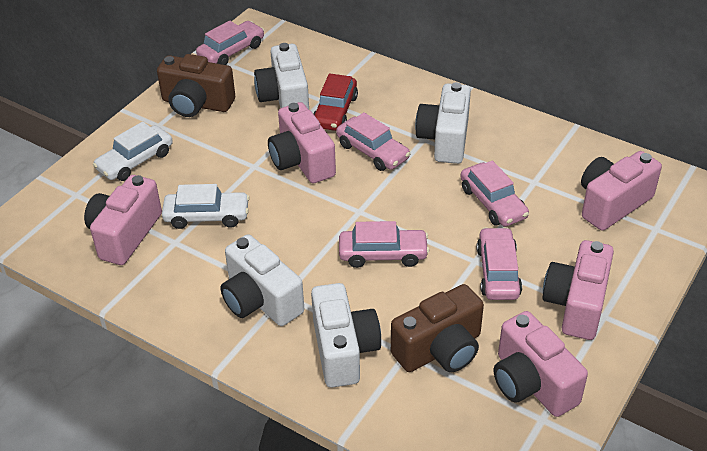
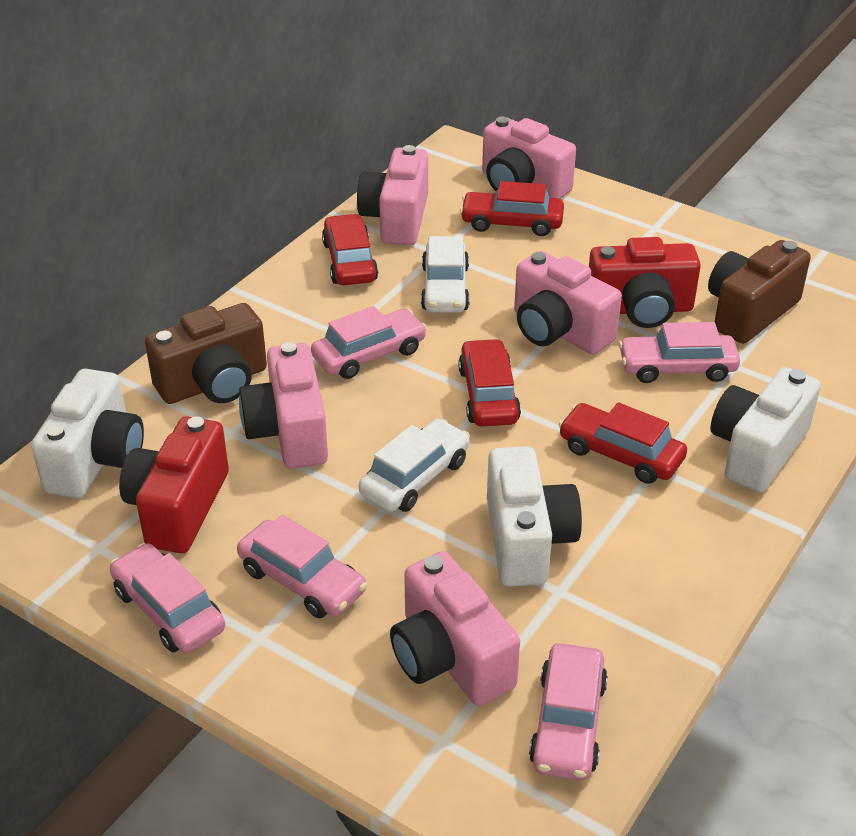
red camera: 0 -> 2
red car: 1 -> 4
white camera: 4 -> 3

